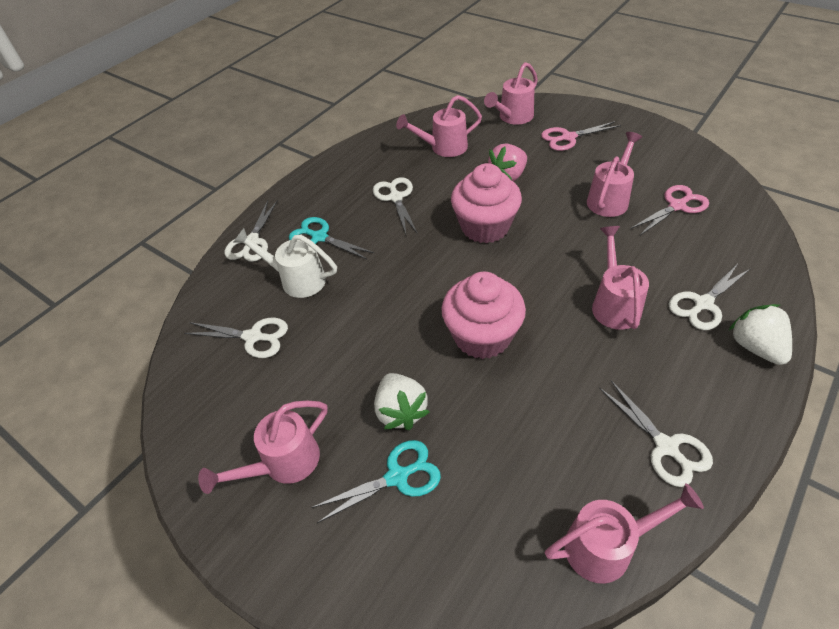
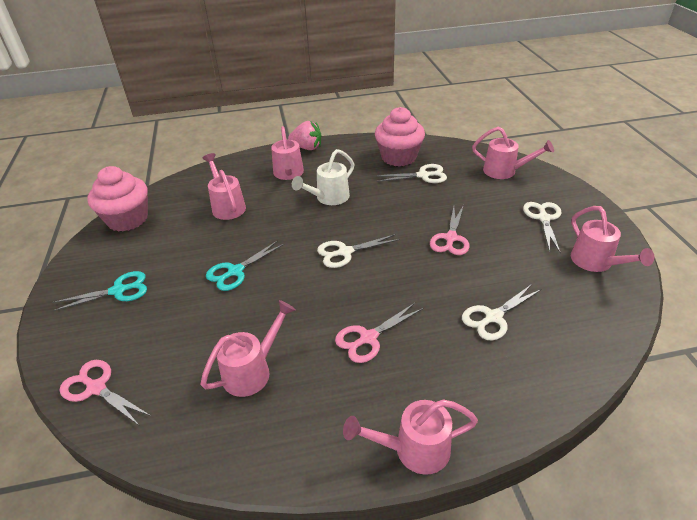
pink scissors: 2 -> 3
white scissors: 5 -> 4
white strawberry: 2 -> 0

